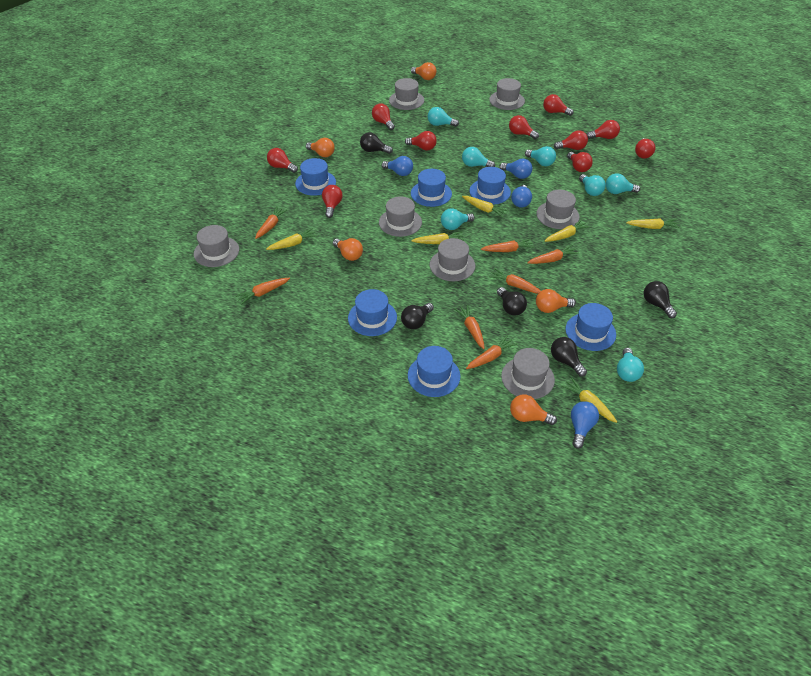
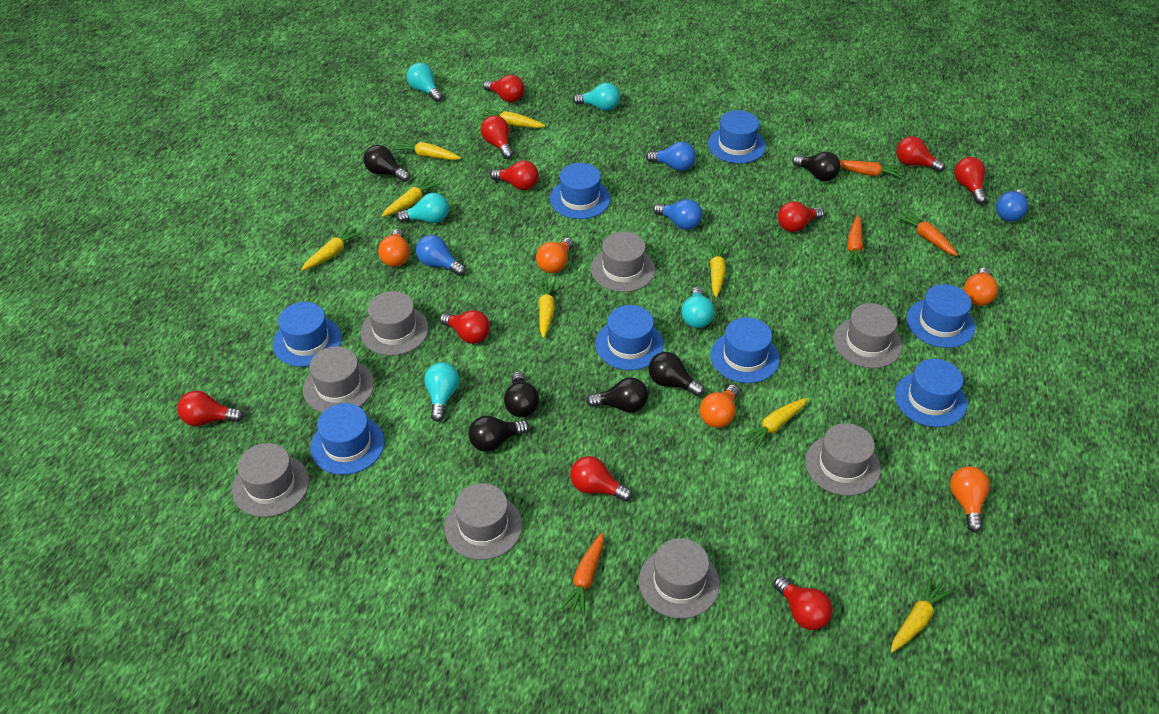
black light bulb: 5 -> 6
blue hat: 6 -> 8
grey hat: 7 -> 8
orange carrot: 7 -> 4
turquoise light bulb: 7 -> 5
yellow carrot: 6 -> 8

